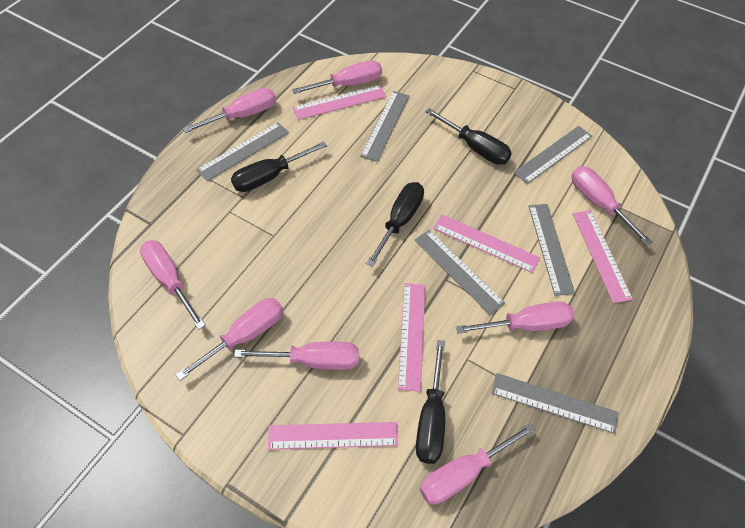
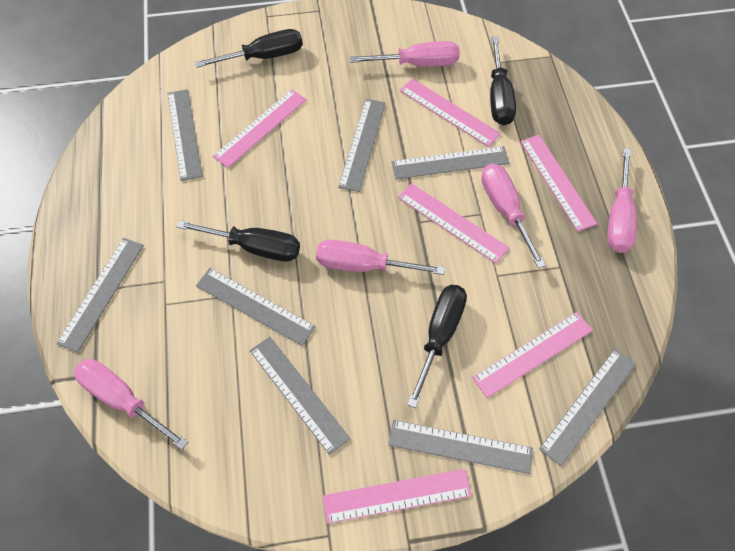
grey ruler: 6 -> 8
pink ruler: 5 -> 6
pink screwdriver: 8 -> 5

